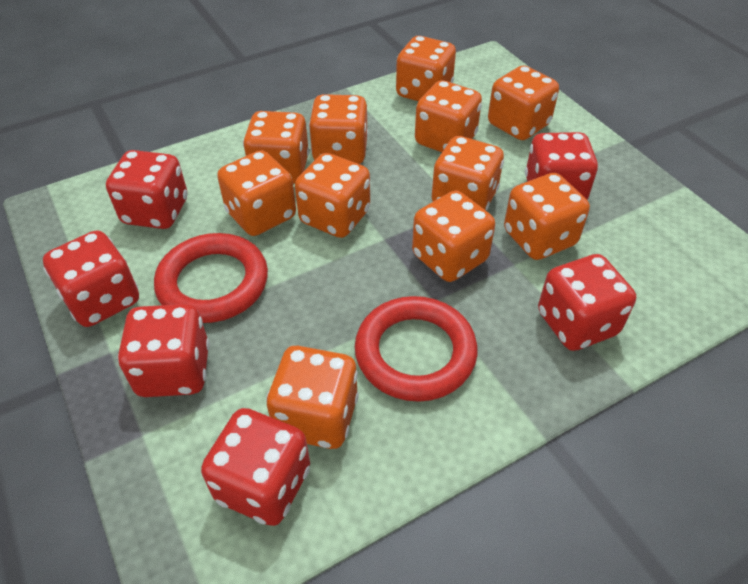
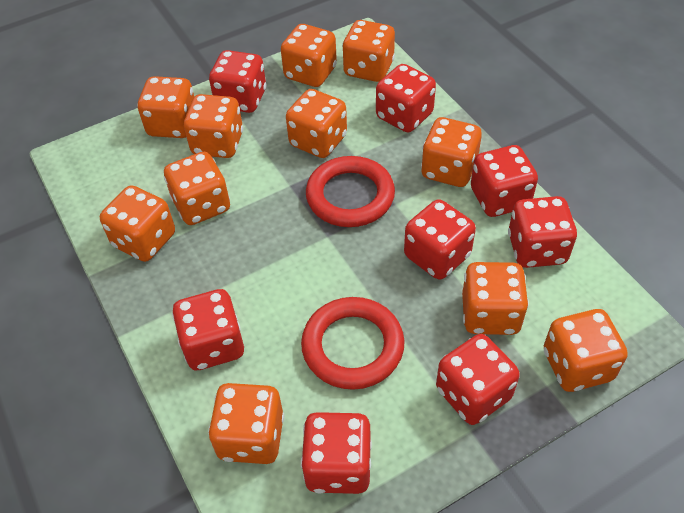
red dice: 6 -> 8

